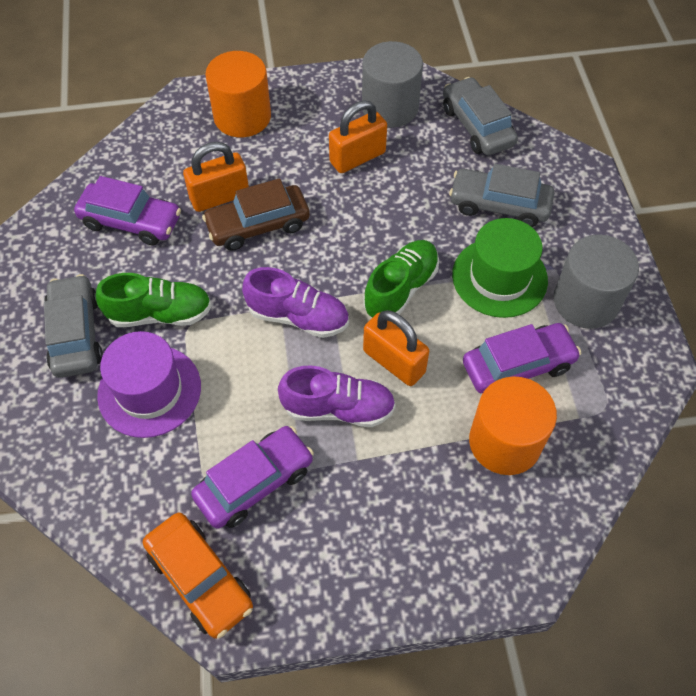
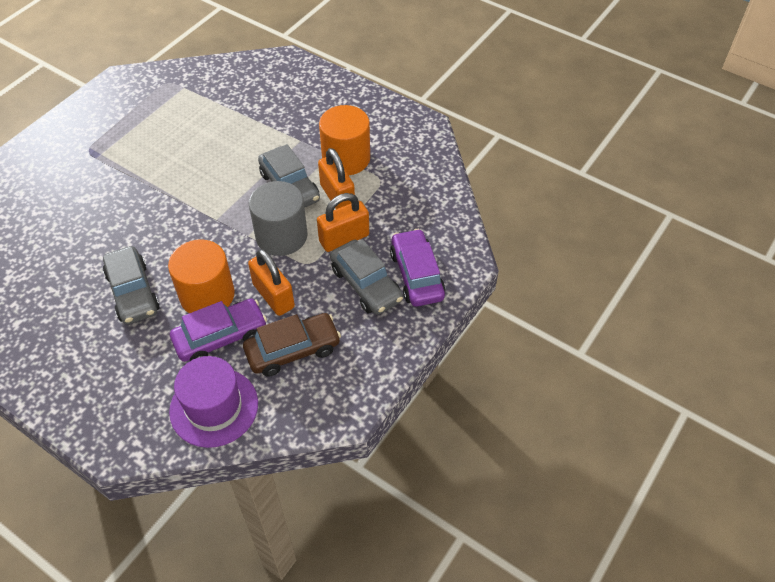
green hat: 1 -> 0
green shoe: 2 -> 0
grey cylinder: 2 -> 1
orange car: 1 -> 0
purple car: 3 -> 2
purple shoe: 2 -> 0

